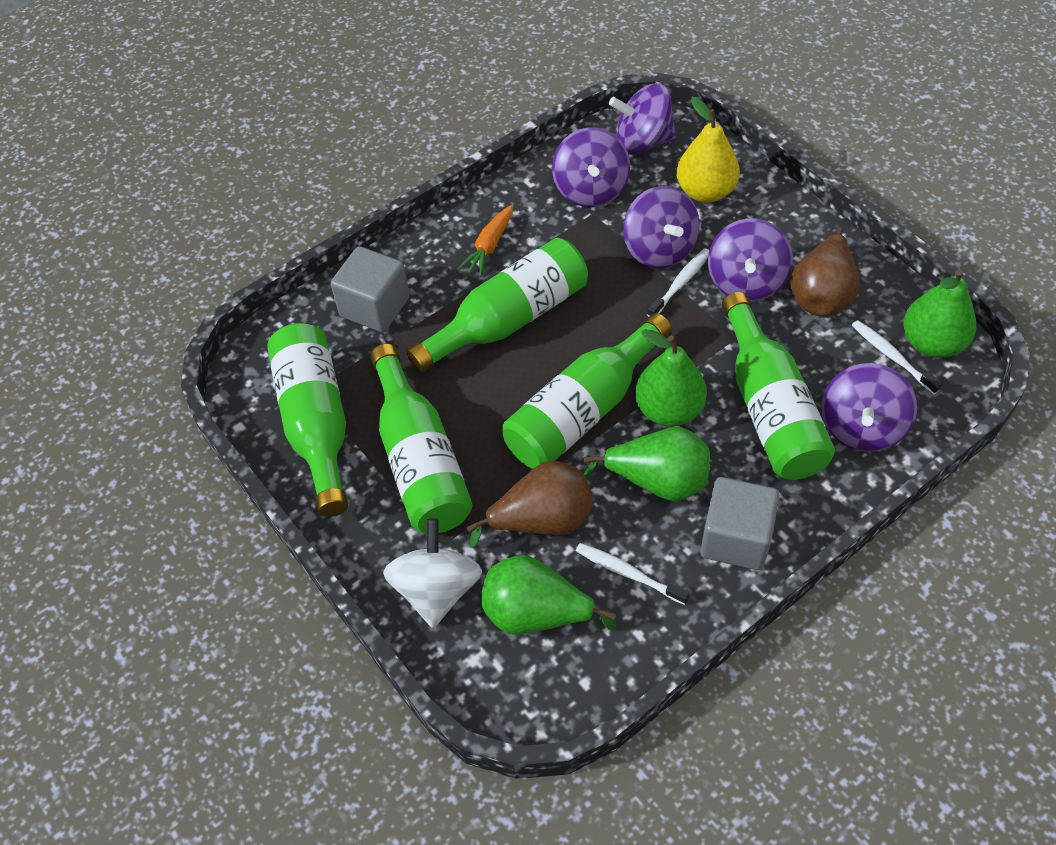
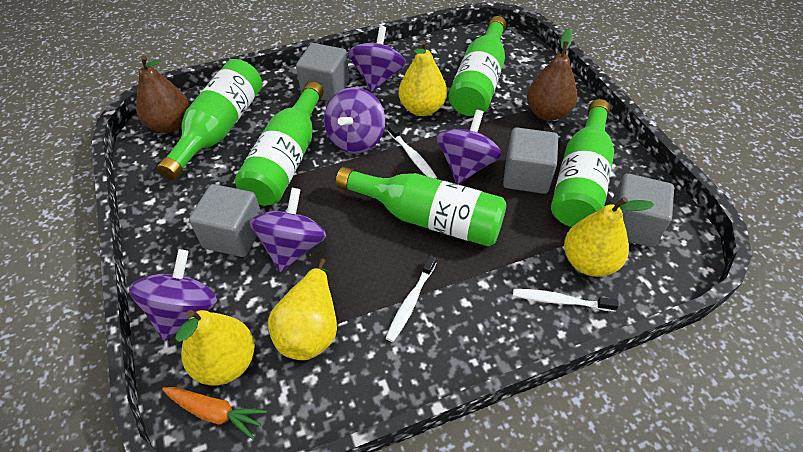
green pear: 4 -> 0
grey cube: 2 -> 4
white spinning top: 1 -> 0
yellow pear: 1 -> 4

